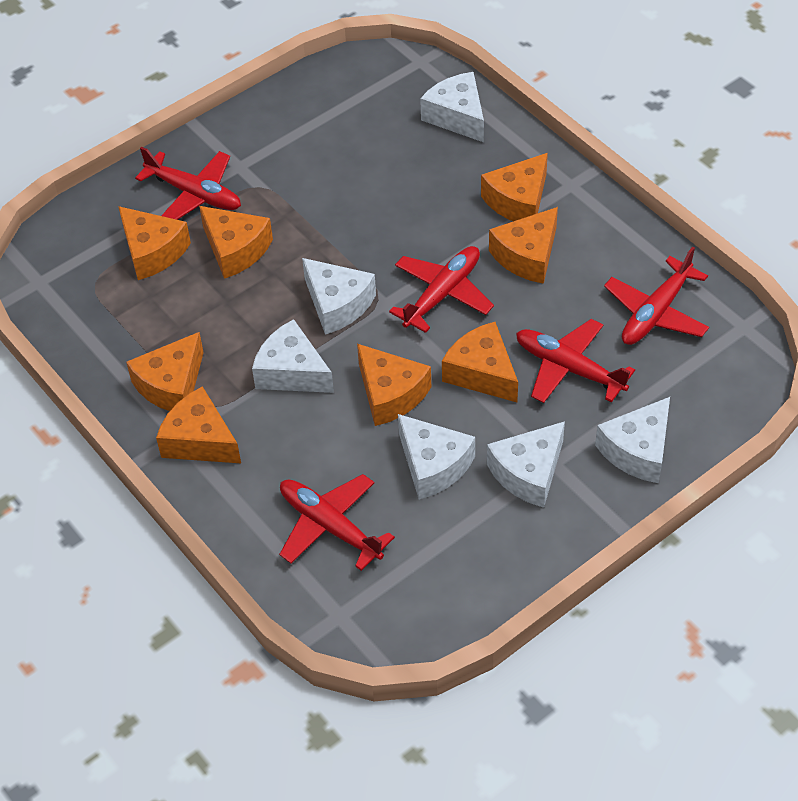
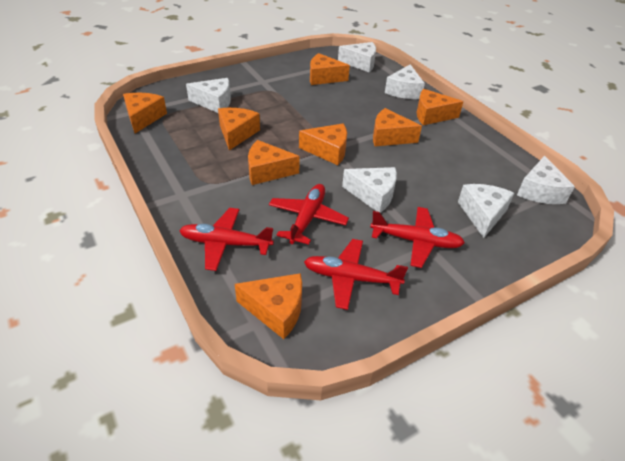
red plane: 5 -> 4

